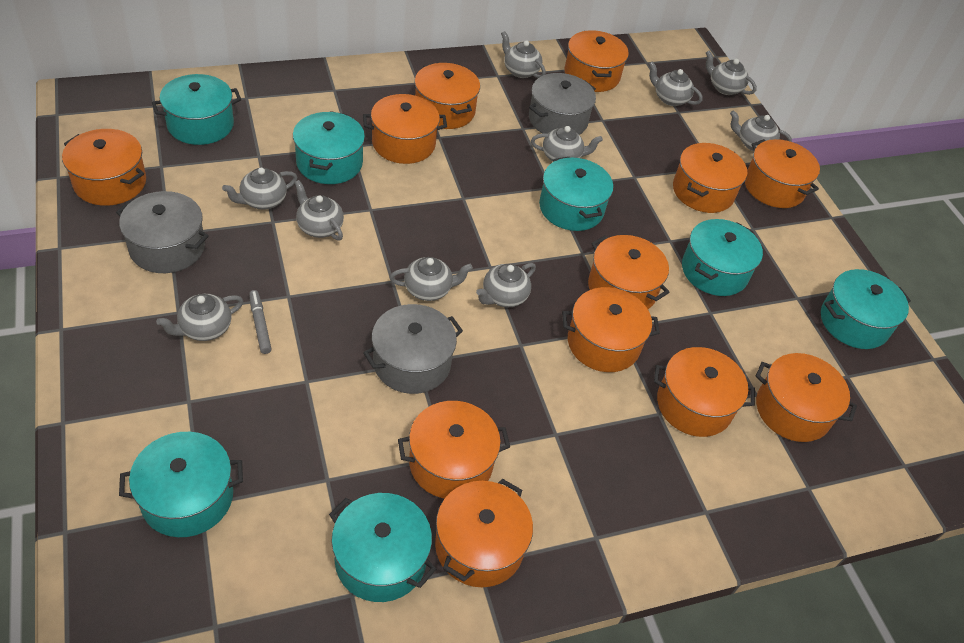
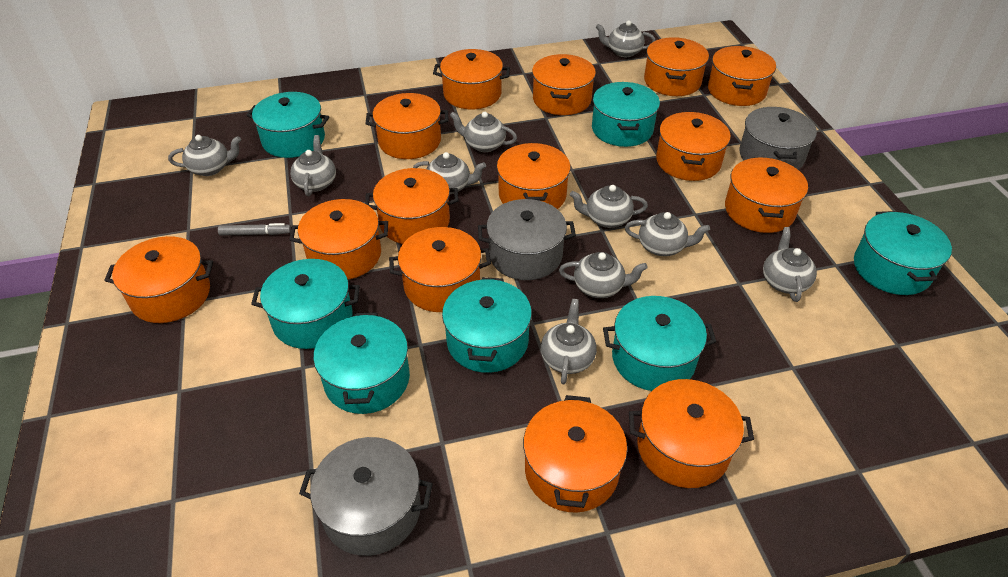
orange pot: 12 -> 14

